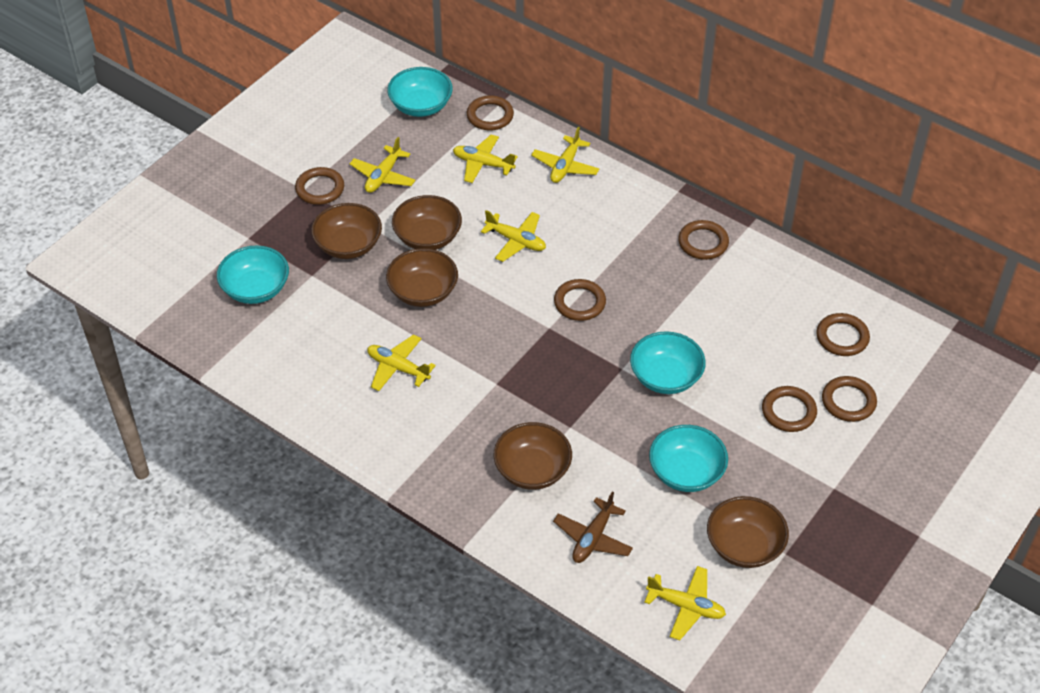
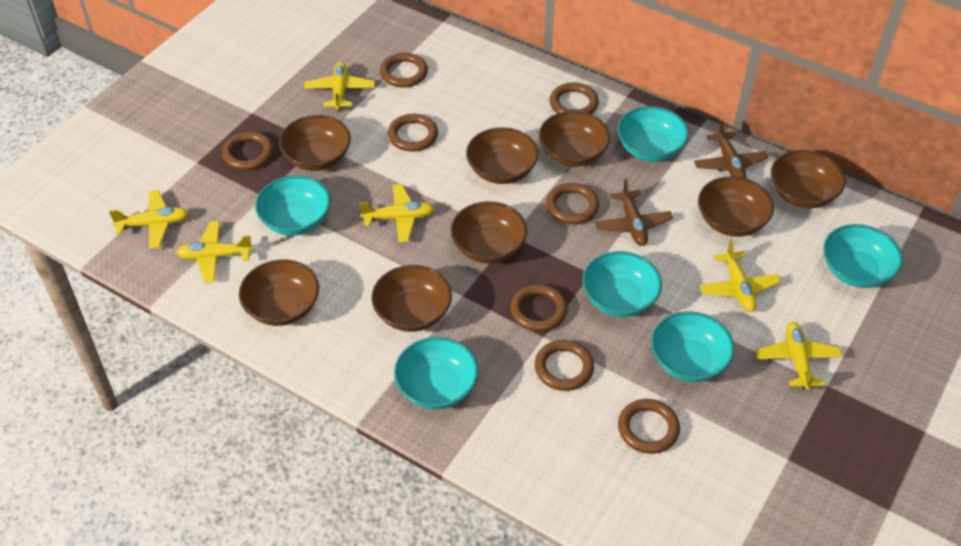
brown bowl: 5 -> 8
brown plane: 1 -> 2
brown ring: 7 -> 8
turquoise bowl: 4 -> 6

